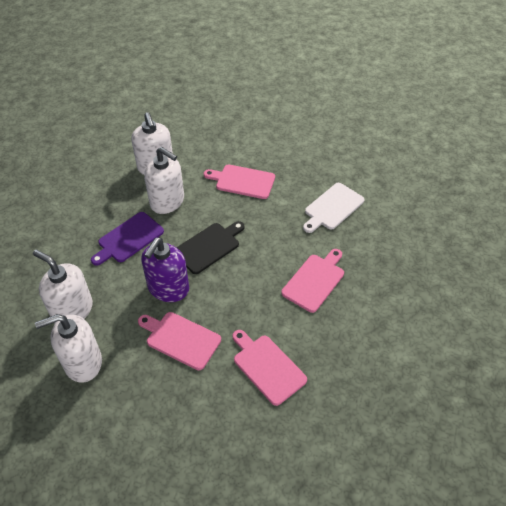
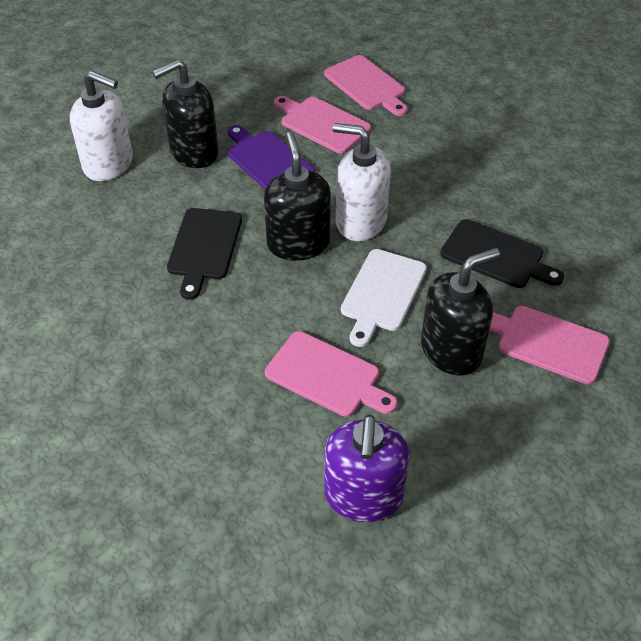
black cutting board: 1 -> 2
black soap dispenser: 0 -> 3
white soap dispenser: 4 -> 2

